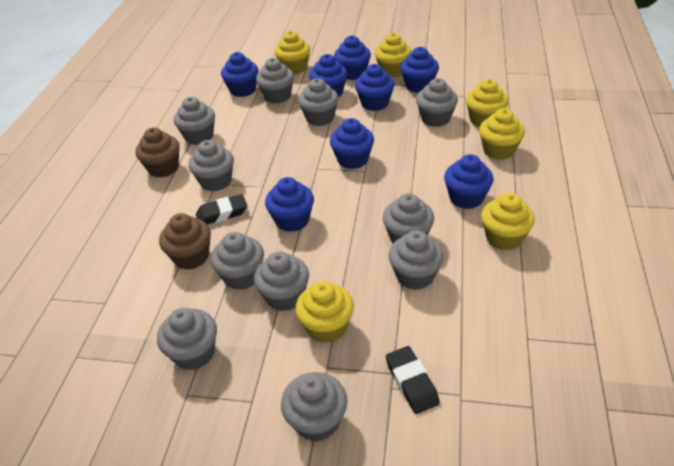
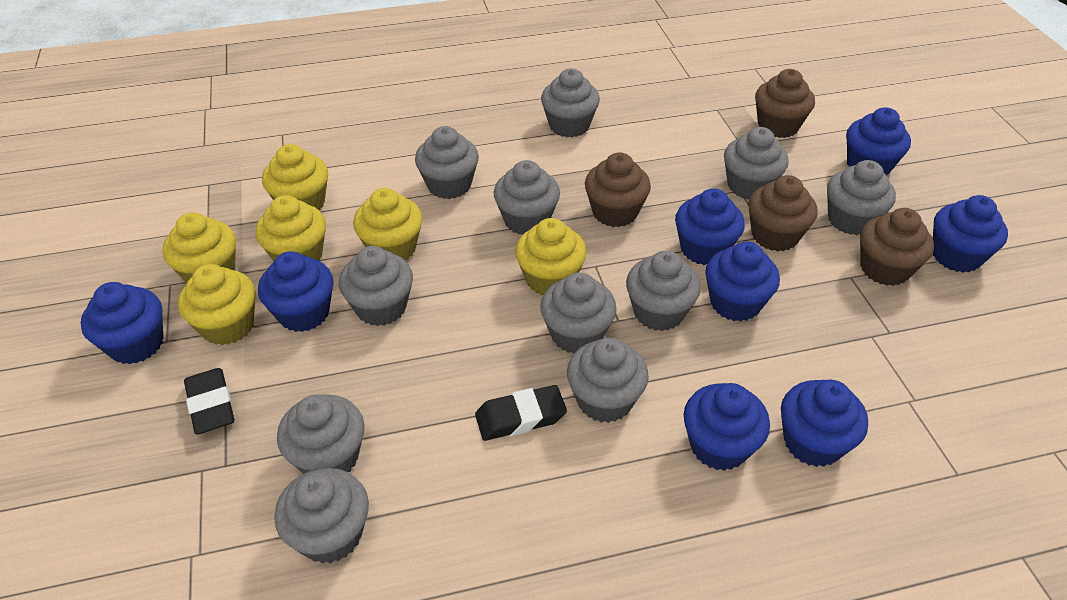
brown cupcake: 2 -> 4

